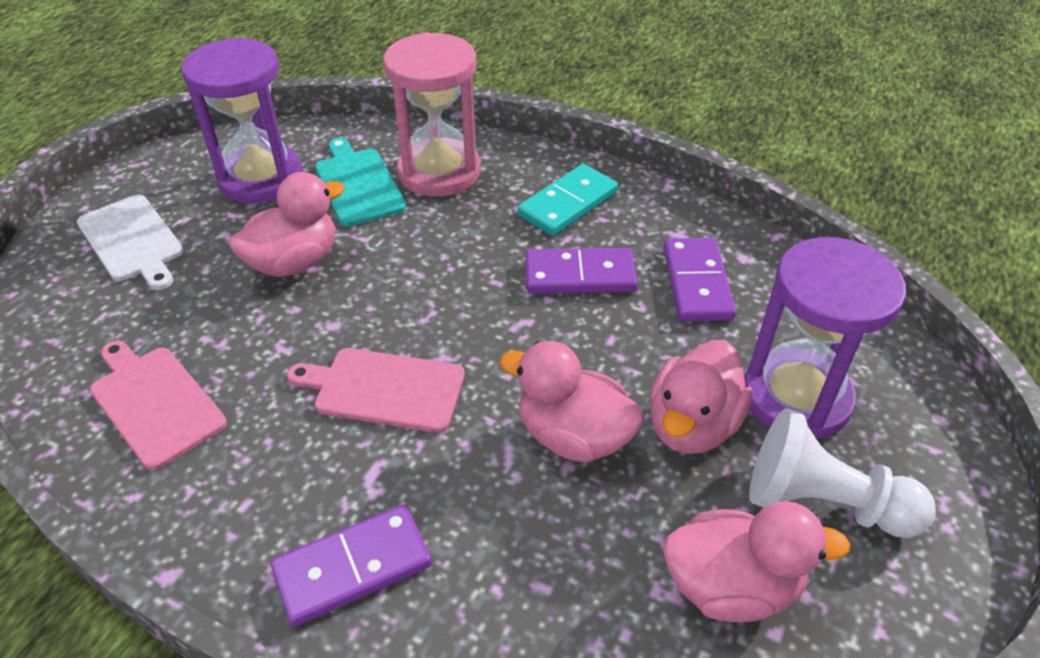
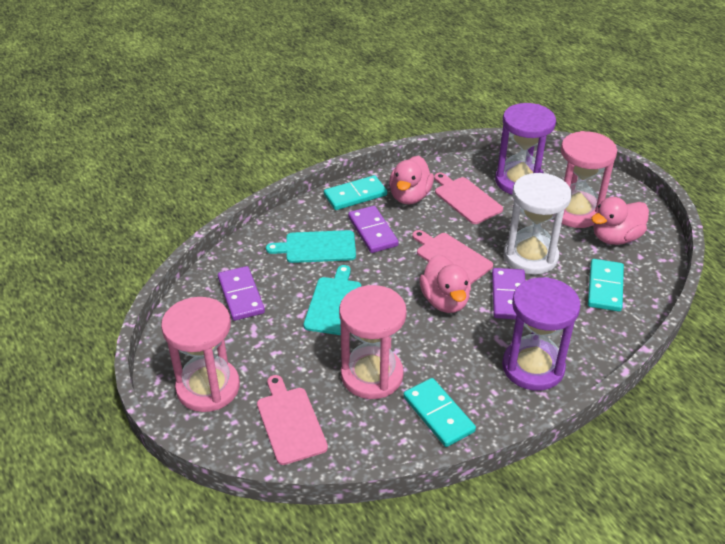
pink cutting board: 2 -> 3
pink duck: 4 -> 3
pink hourglass: 1 -> 3
turquoise cutting board: 1 -> 2
turquoise domino: 1 -> 3
white cutting board: 1 -> 0
white hourglass: 0 -> 1
white pawn: 1 -> 0

